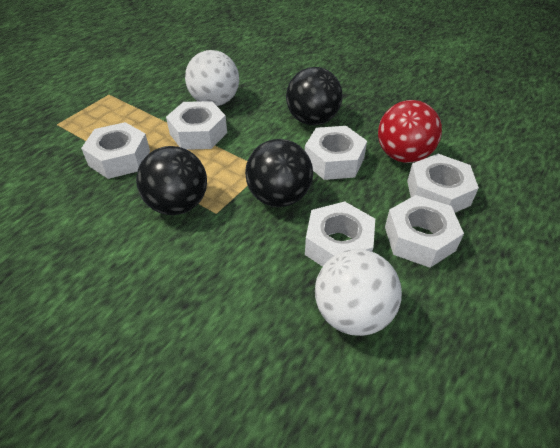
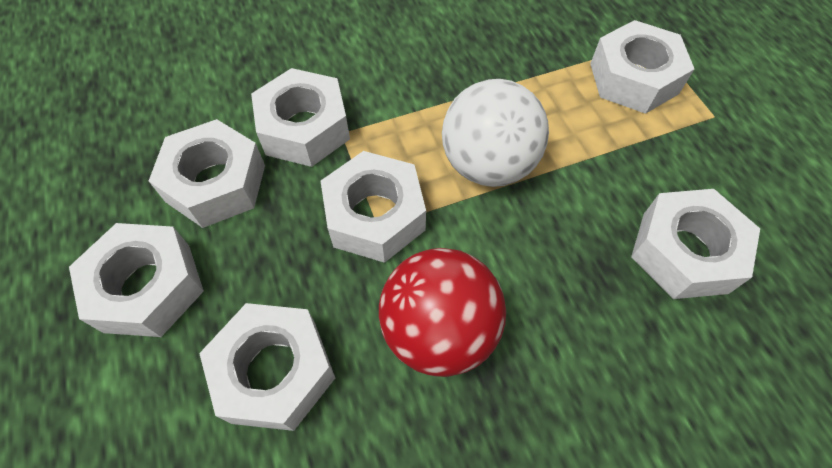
black ball: 3 -> 0
white ball: 2 -> 1
white nut: 6 -> 7

